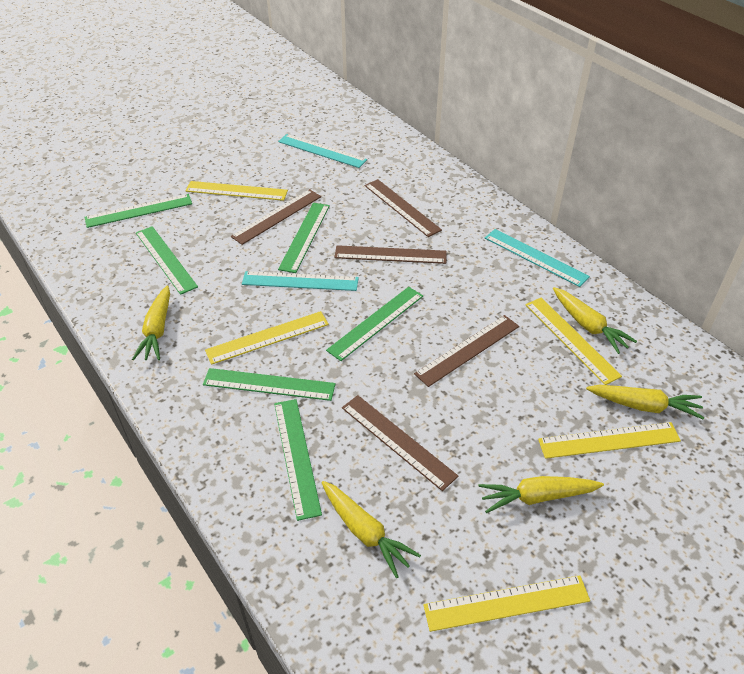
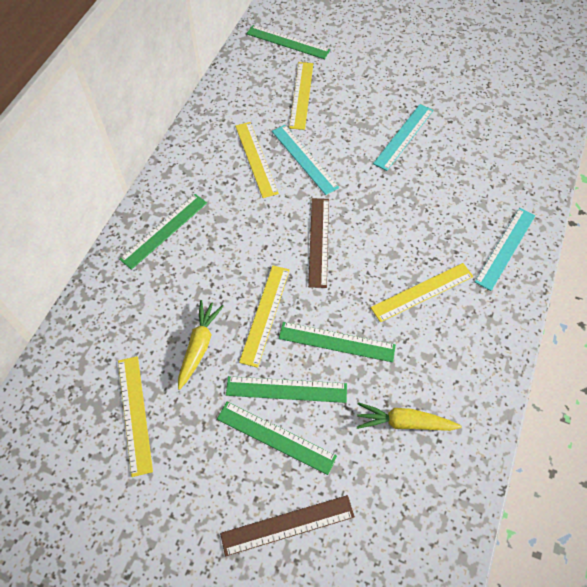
brown ruler: 5 -> 2
green ruler: 6 -> 5
yellow carrot: 5 -> 2

